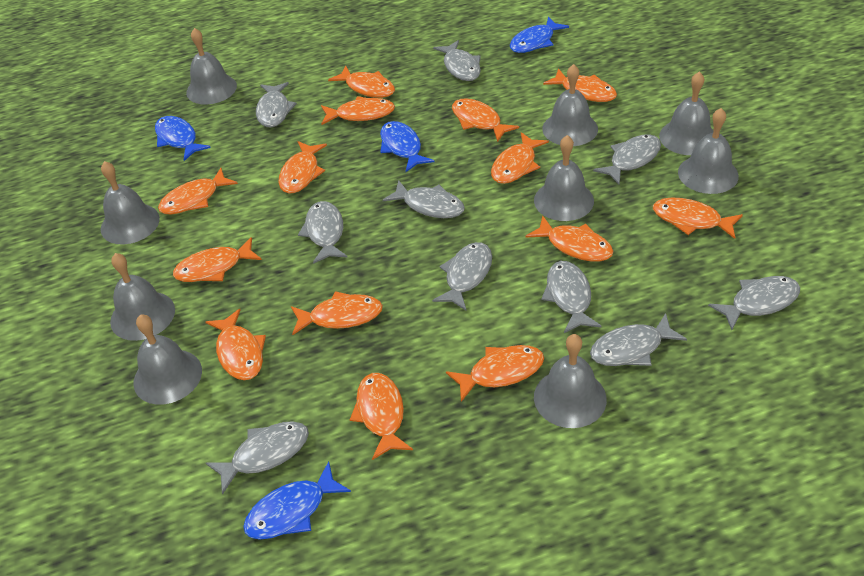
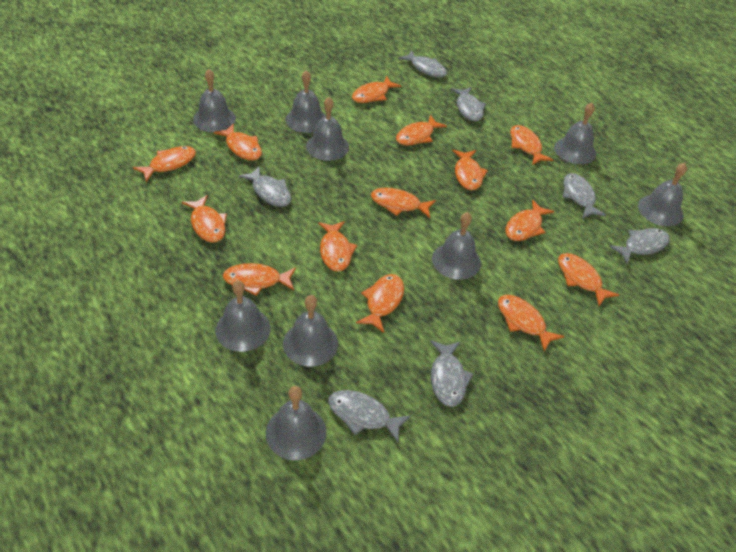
blue fish: 4 -> 0
grey fish: 10 -> 7

